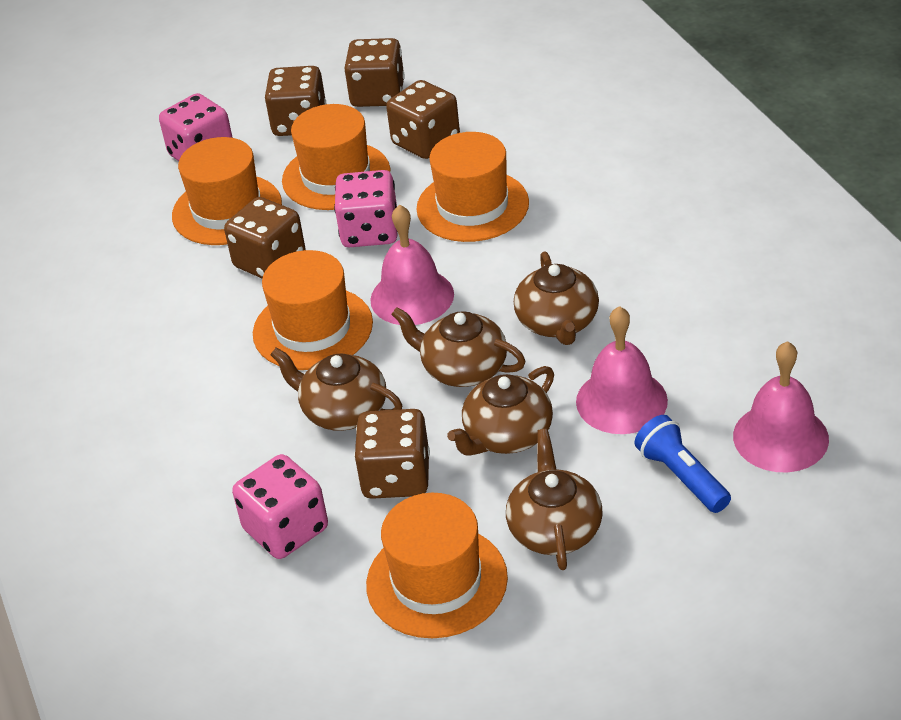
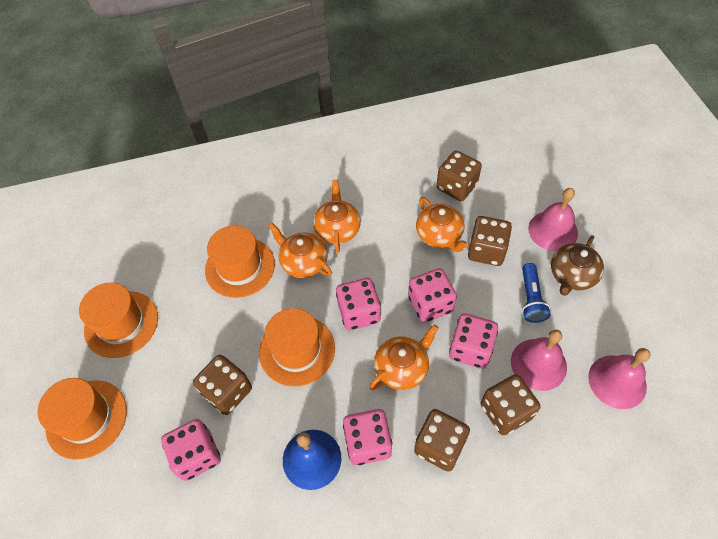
blue bell: 0 -> 1
brown teapot: 5 -> 1
orange hat: 5 -> 4
orange teapot: 0 -> 4
pink dice: 3 -> 5

